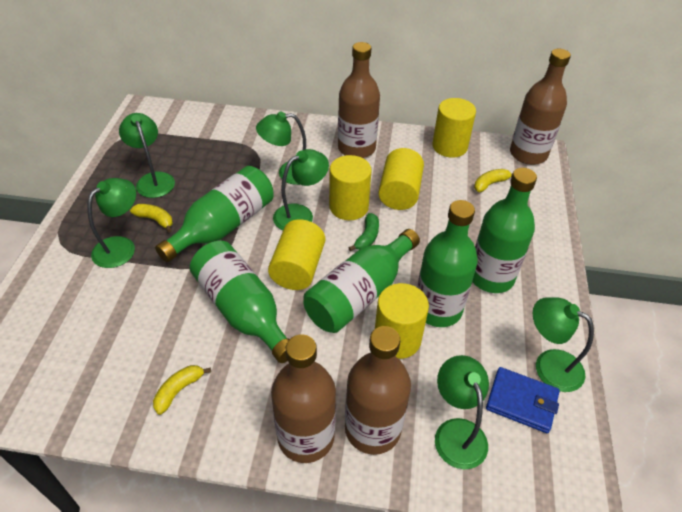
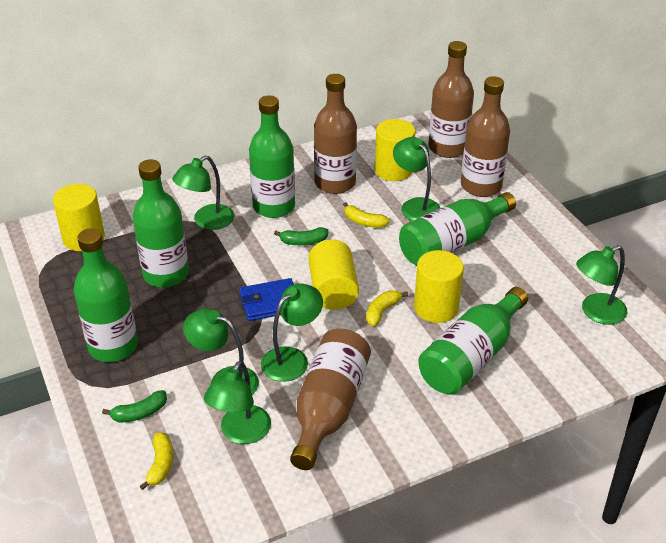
green banana: 1 -> 2
yellow cylinder: 5 -> 4

